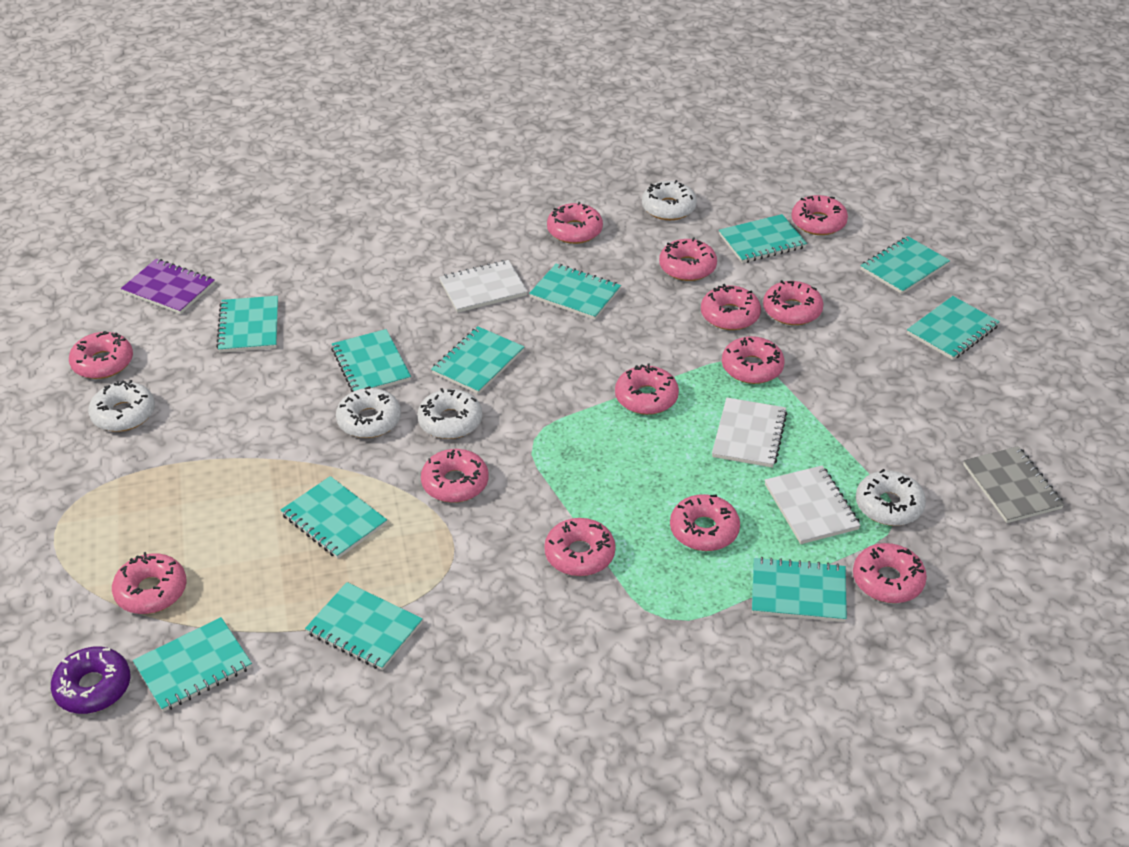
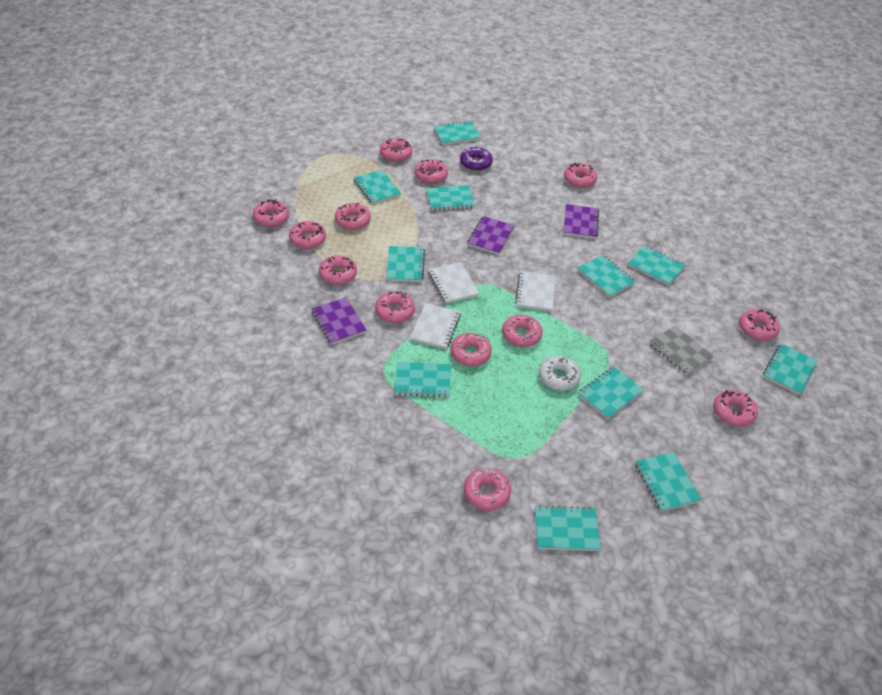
purple notebook: 1 -> 3
white donut: 5 -> 1

